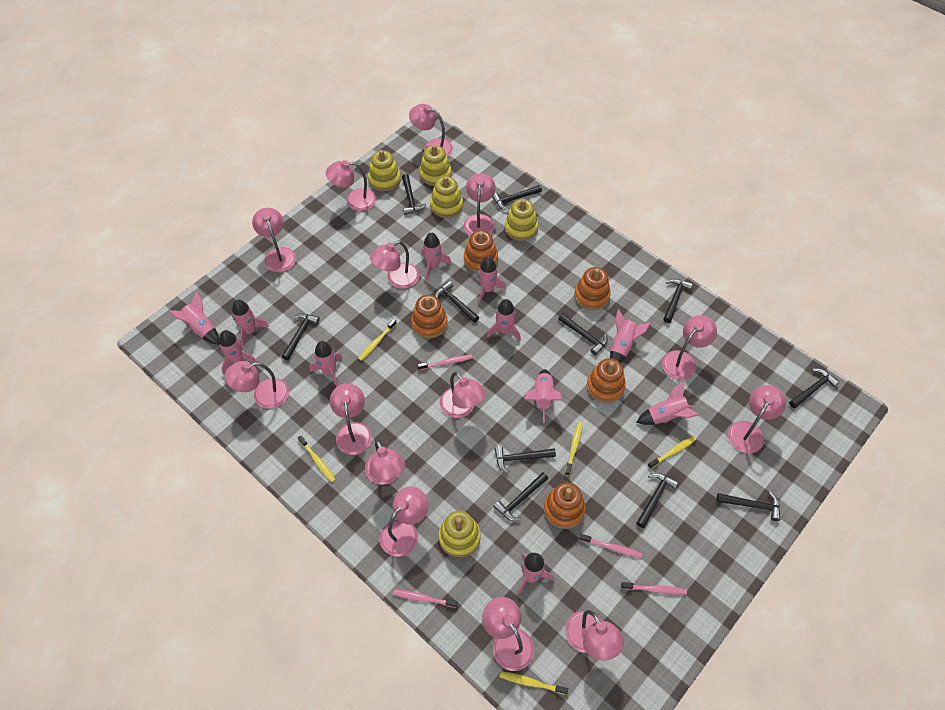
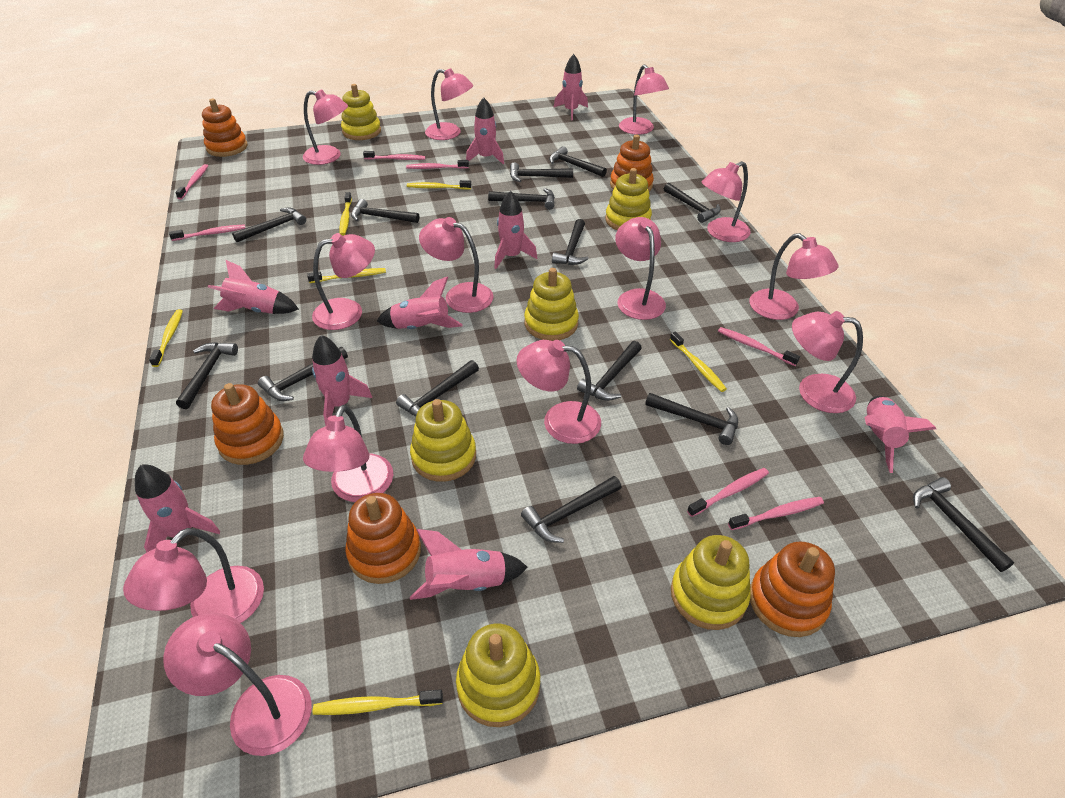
black hammer: 11 -> 14
pink lamp: 14 -> 13
pink rocket: 11 -> 9
pink toothbrush: 4 -> 7
yellow stacking toy: 5 -> 6
yellow toothbrush: 5 -> 6

